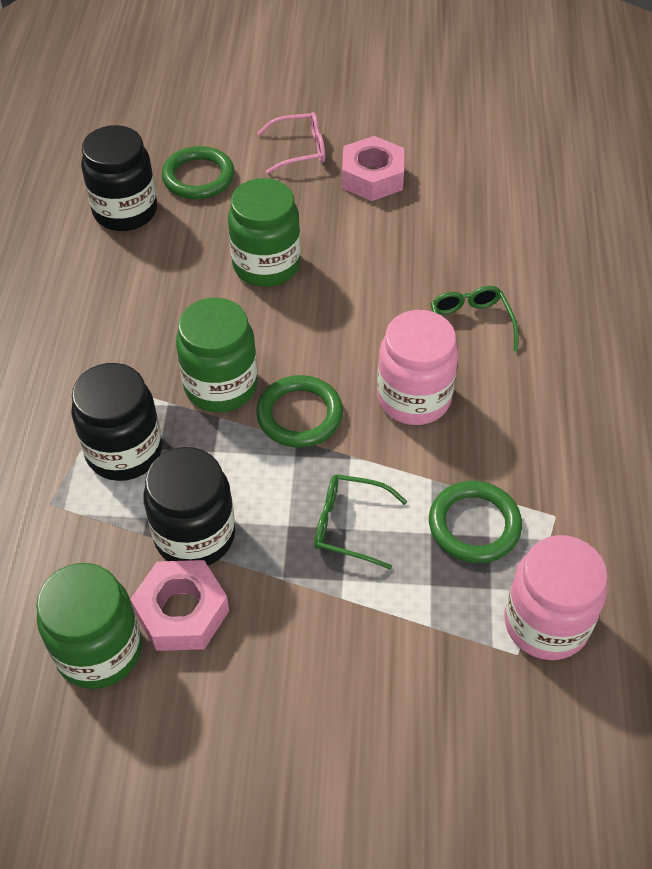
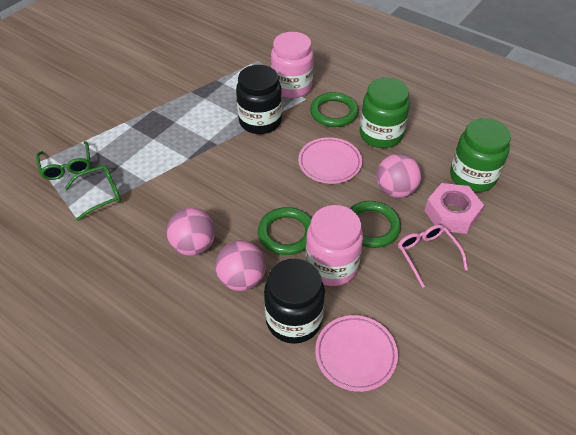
black jar: 3 -> 2
green jar: 3 -> 2
pink ball: 0 -> 3
pink nut: 2 -> 1
pink plate: 0 -> 2

